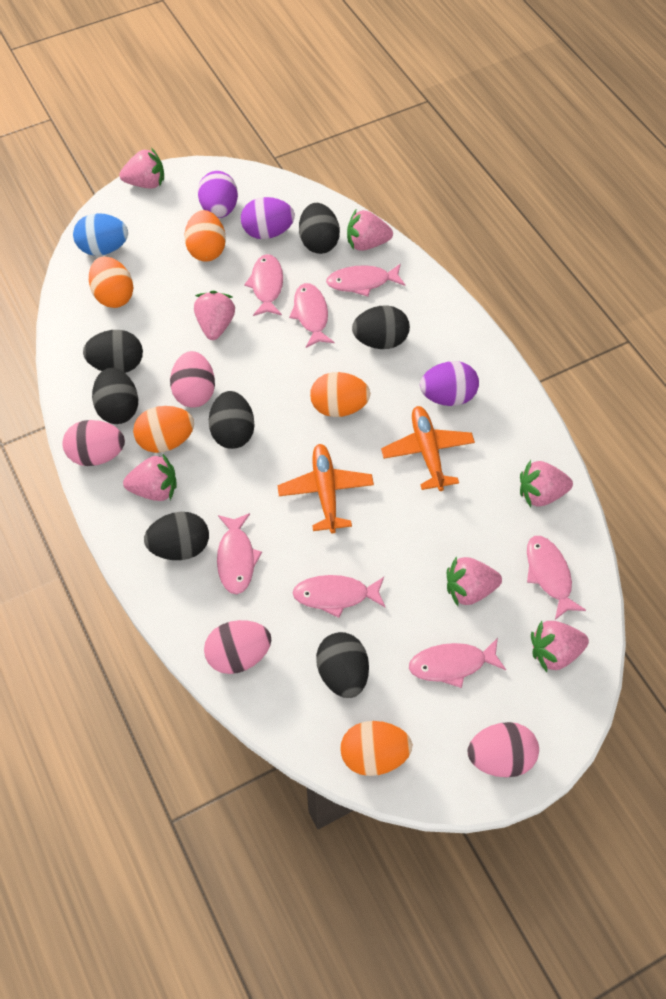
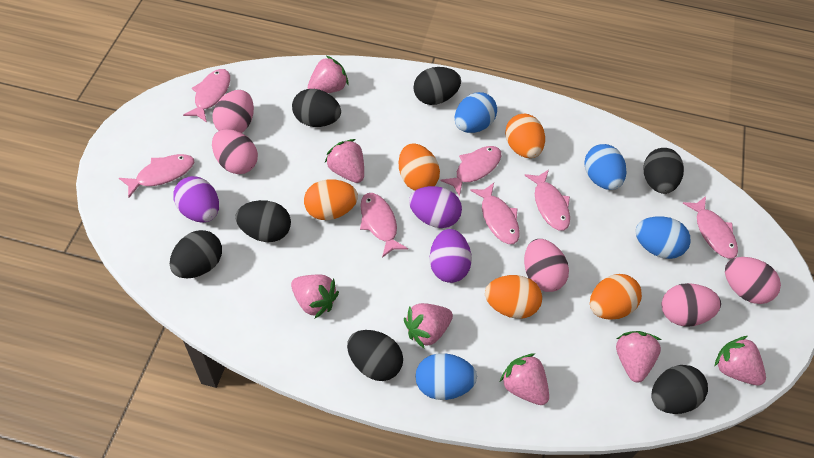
blue egg: 1 -> 4
orange plane: 2 -> 0
pink egg: 4 -> 5

